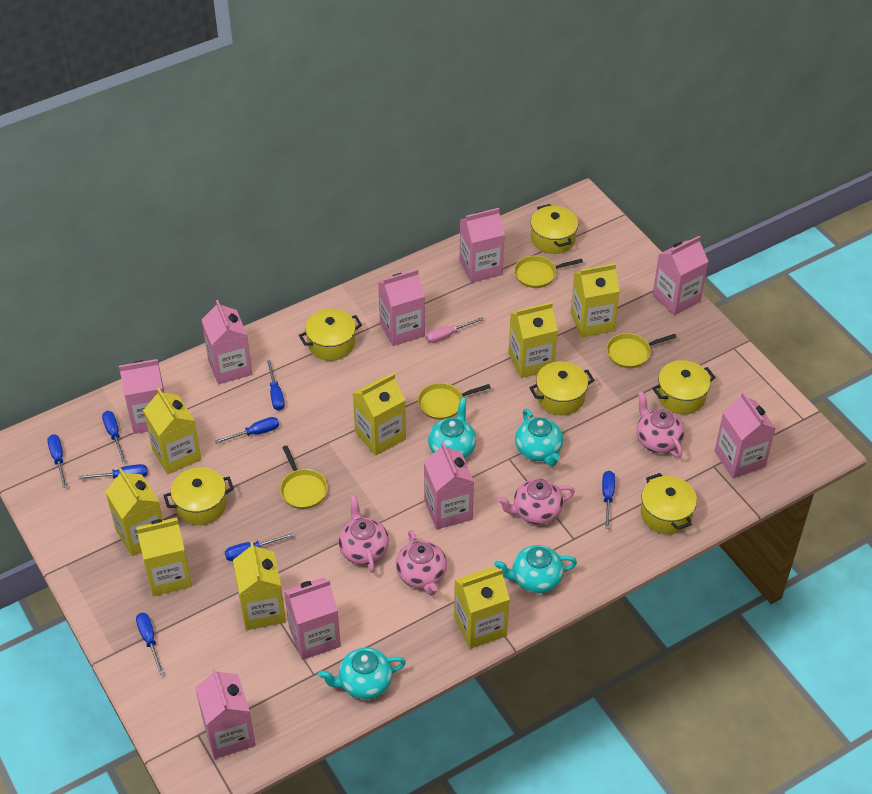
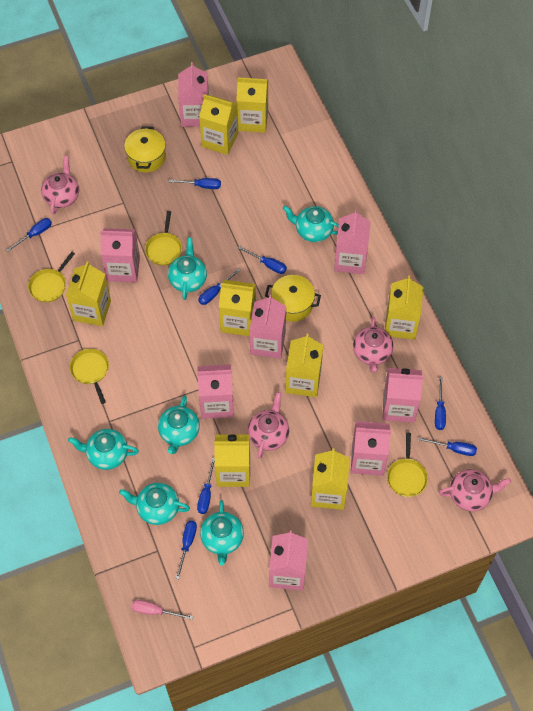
pink carton: 9 -> 8
turquoise teapot: 4 -> 6
yellow pot: 6 -> 2

